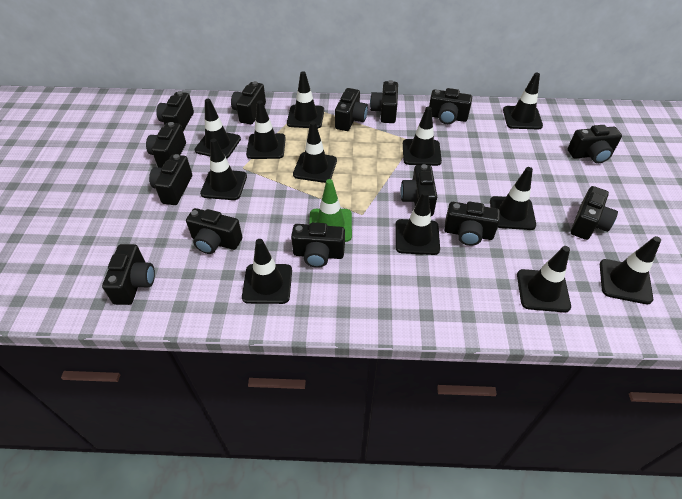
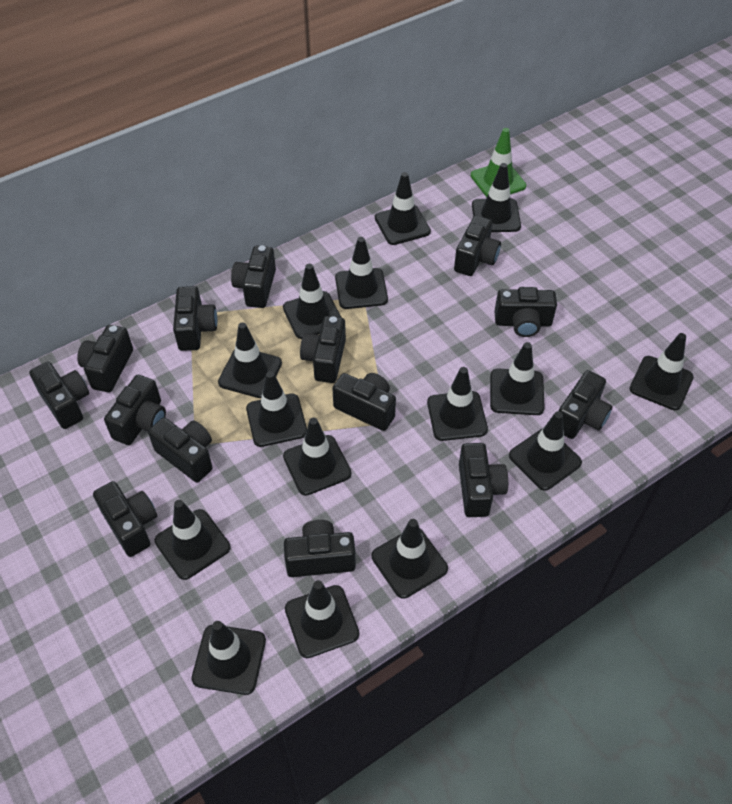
black traffic cone: 12 -> 15

